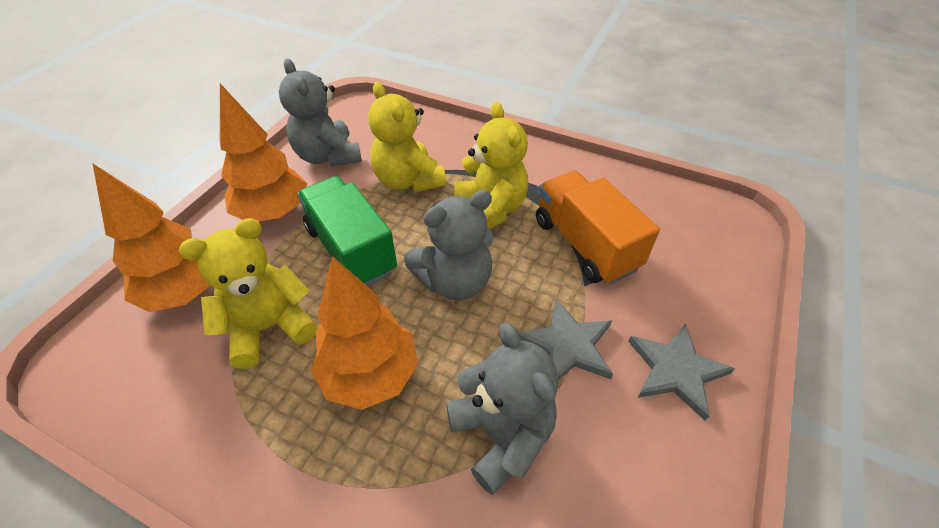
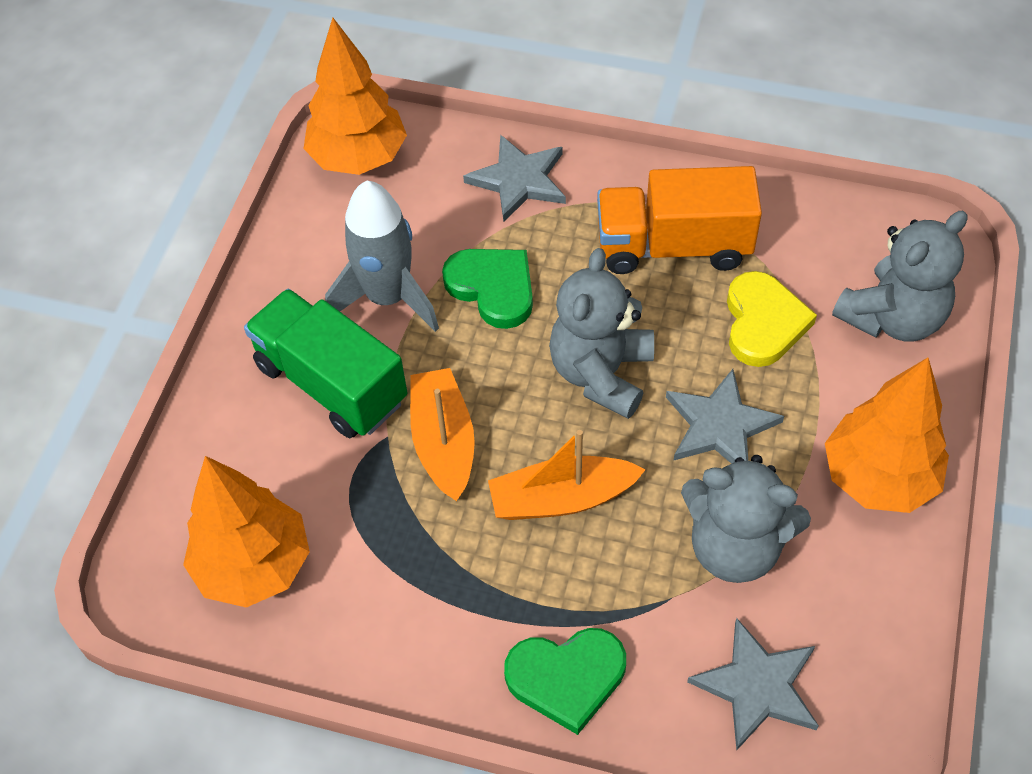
green heart: 0 -> 2
grey rocket: 0 -> 1
grey star: 2 -> 3
orange boat: 0 -> 2
yellow heart: 0 -> 1
yellow teddy bear: 3 -> 0

